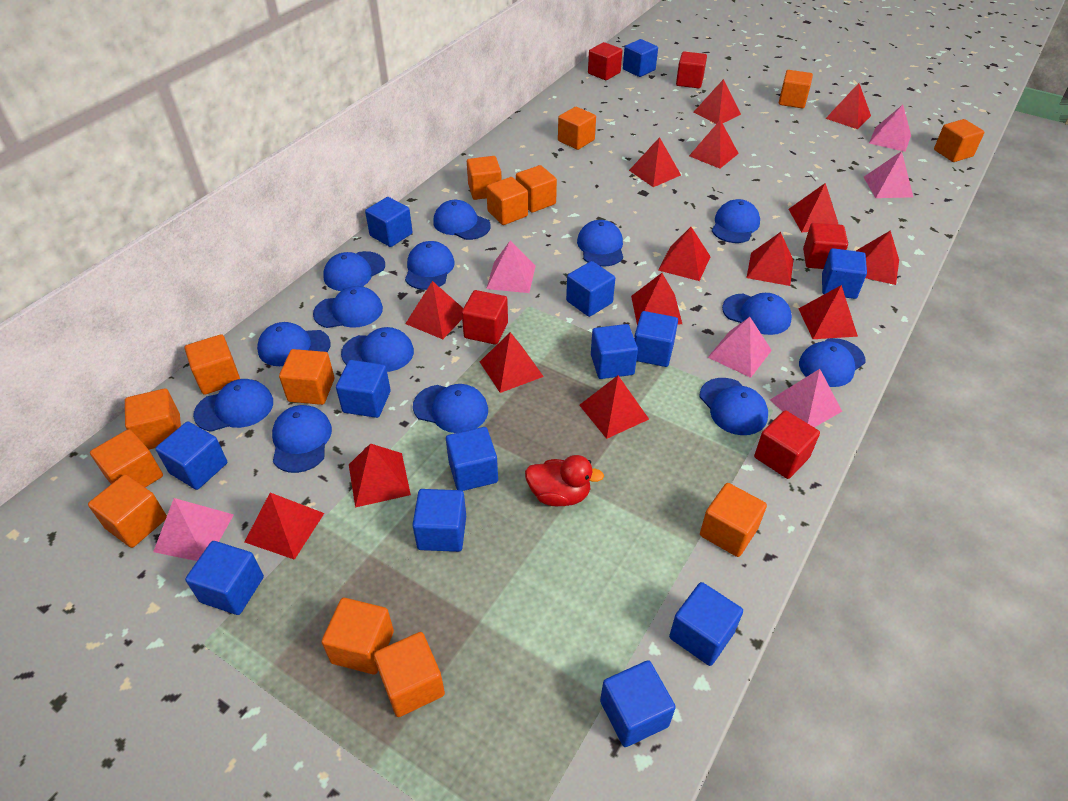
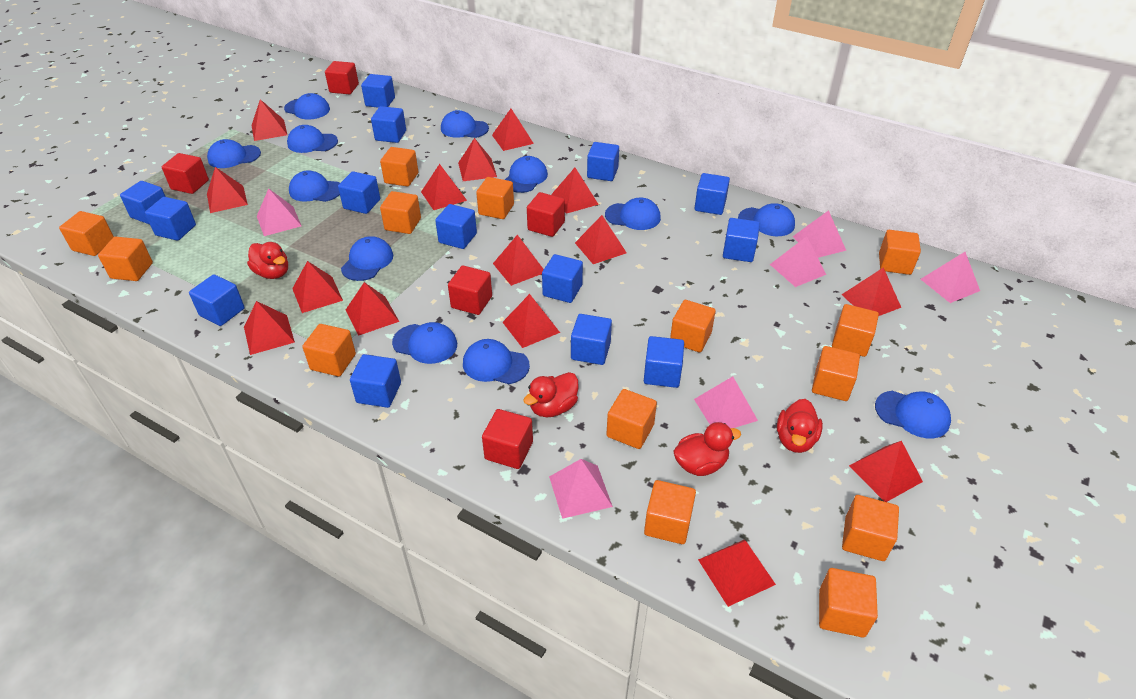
blue cap: 14 -> 12
blue cube: 13 -> 14
red duck: 1 -> 4

